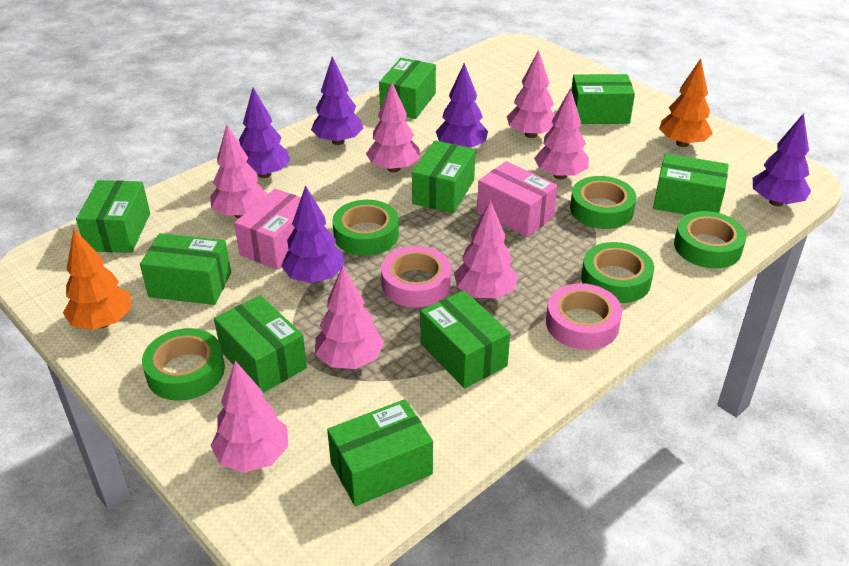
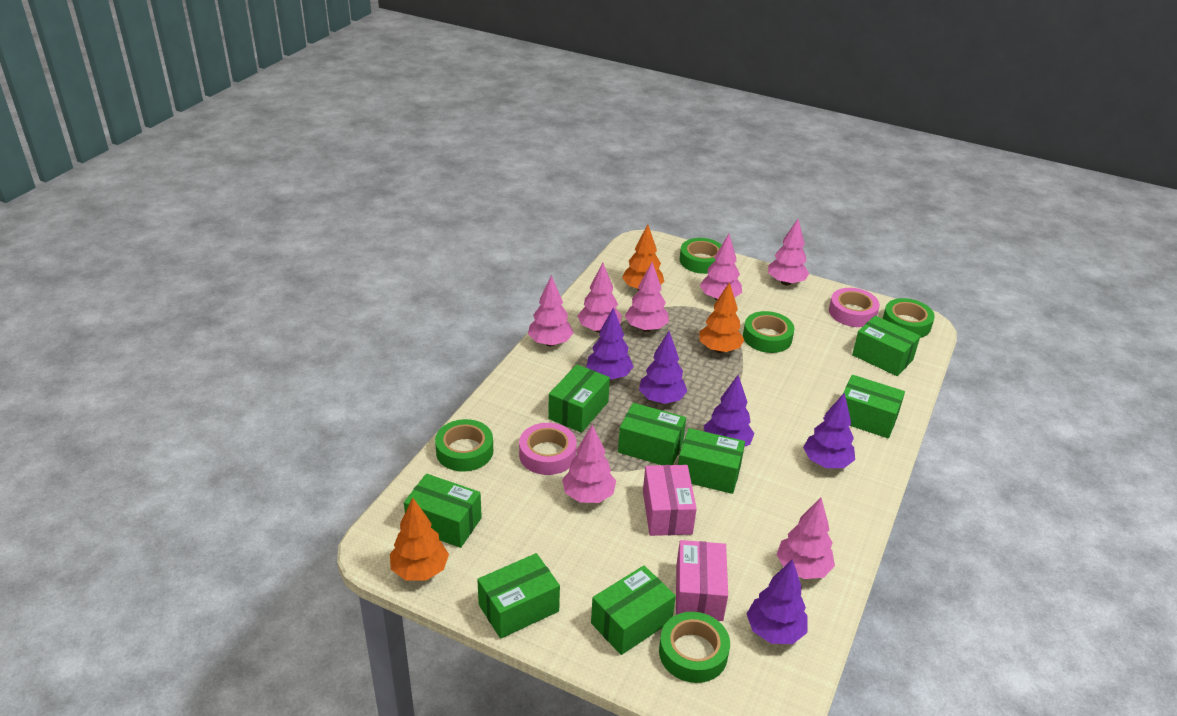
green box: 9 -> 8
orange tree: 2 -> 3

